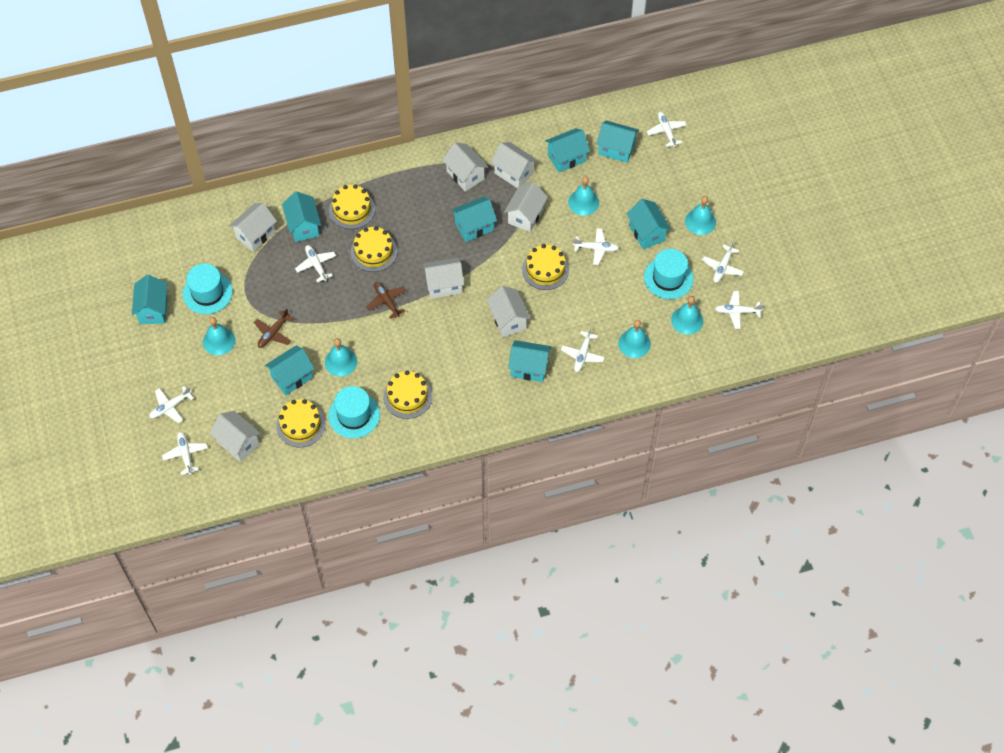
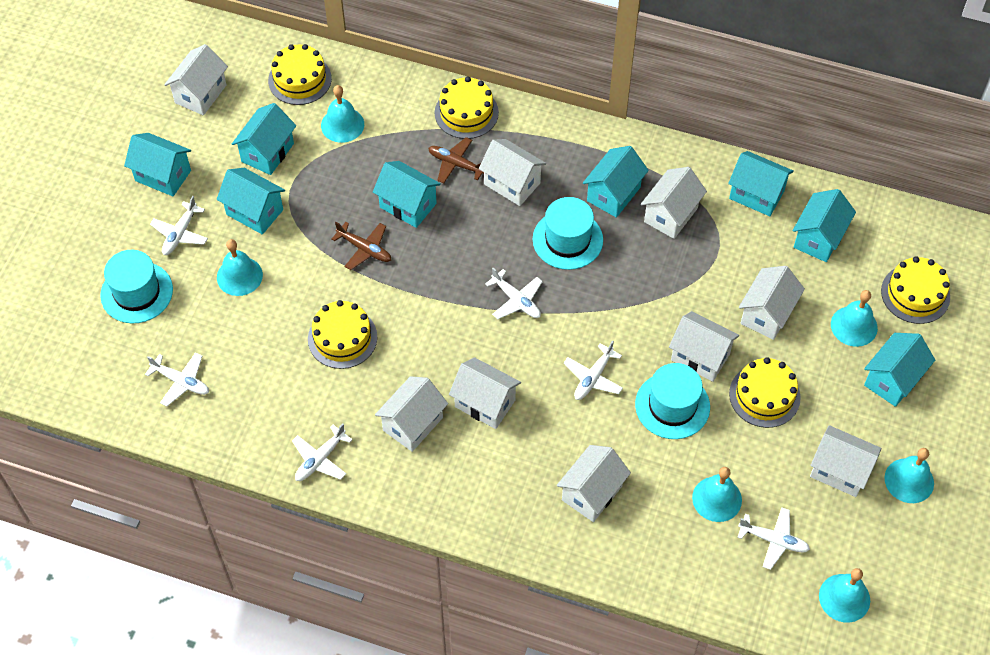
white house: 7 -> 9
white plane: 8 -> 6

